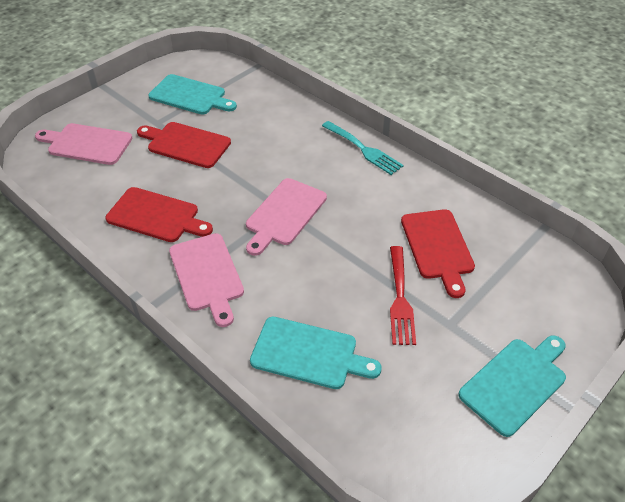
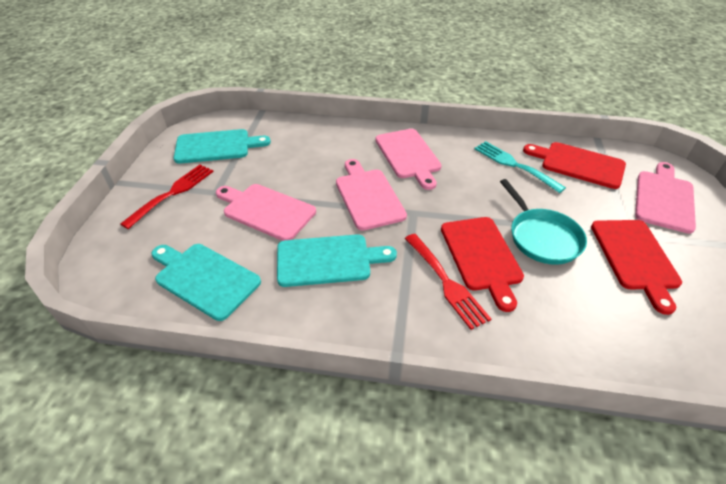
pink cutting board: 3 -> 4
red fork: 1 -> 2
turquoise pan: 0 -> 1

